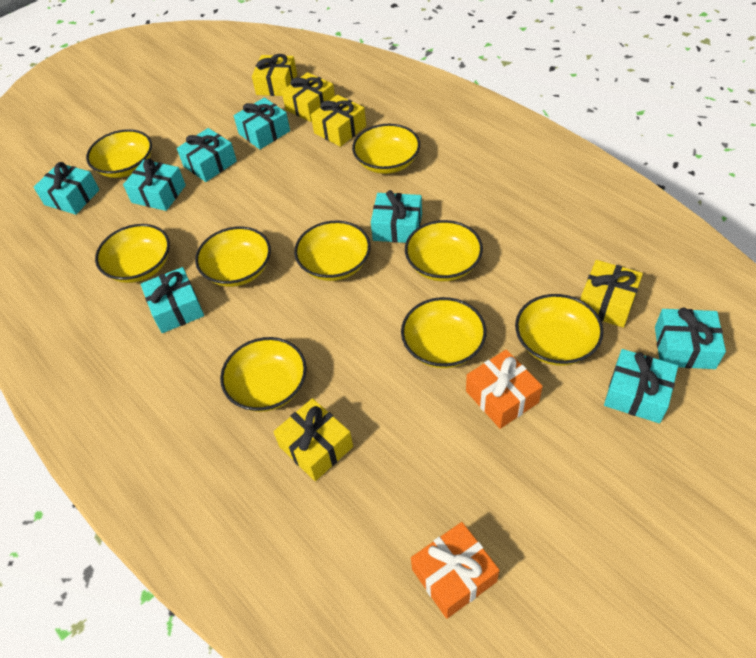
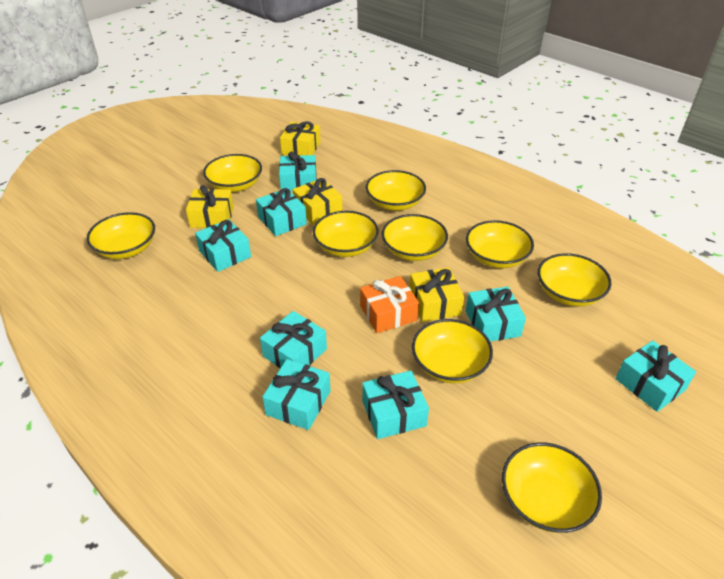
orange gift: 2 -> 1
yellow gift: 5 -> 4

